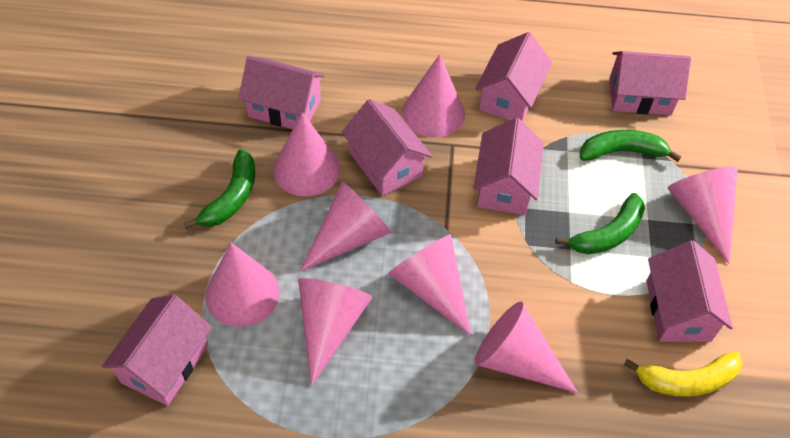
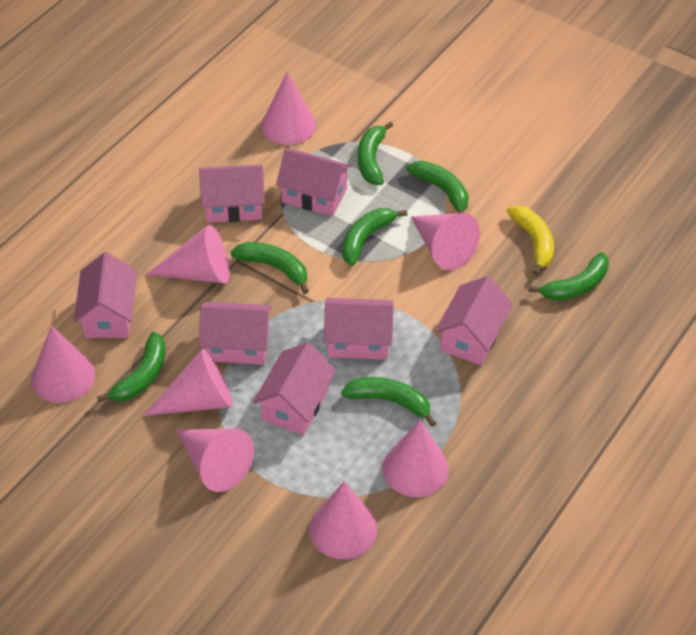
green banana: 3 -> 7

